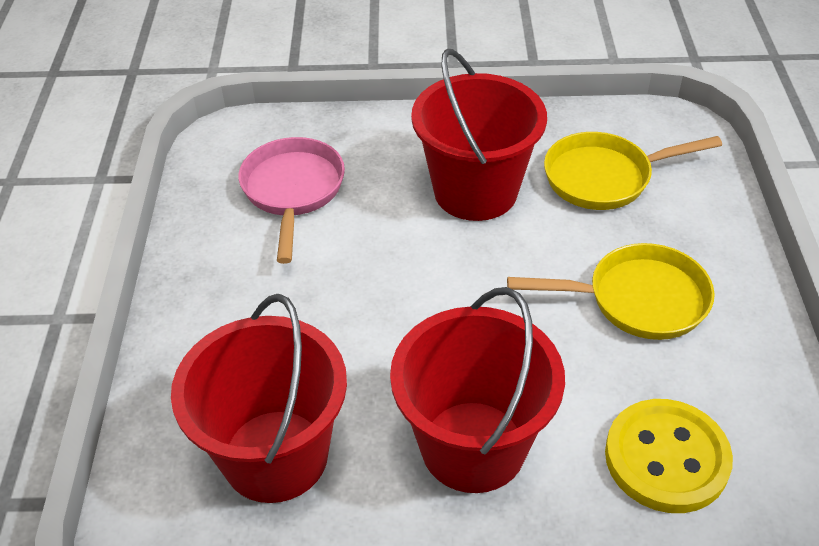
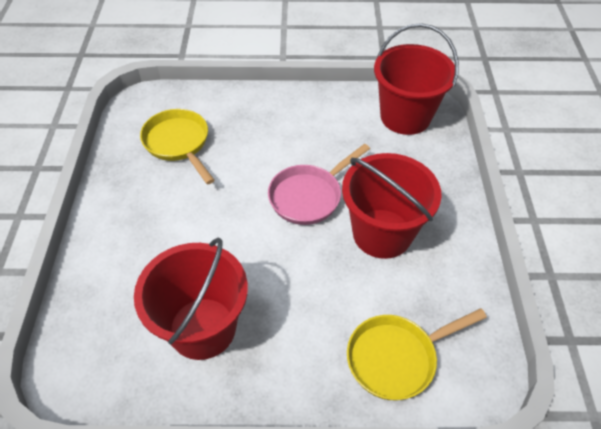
yellow button: 1 -> 0

